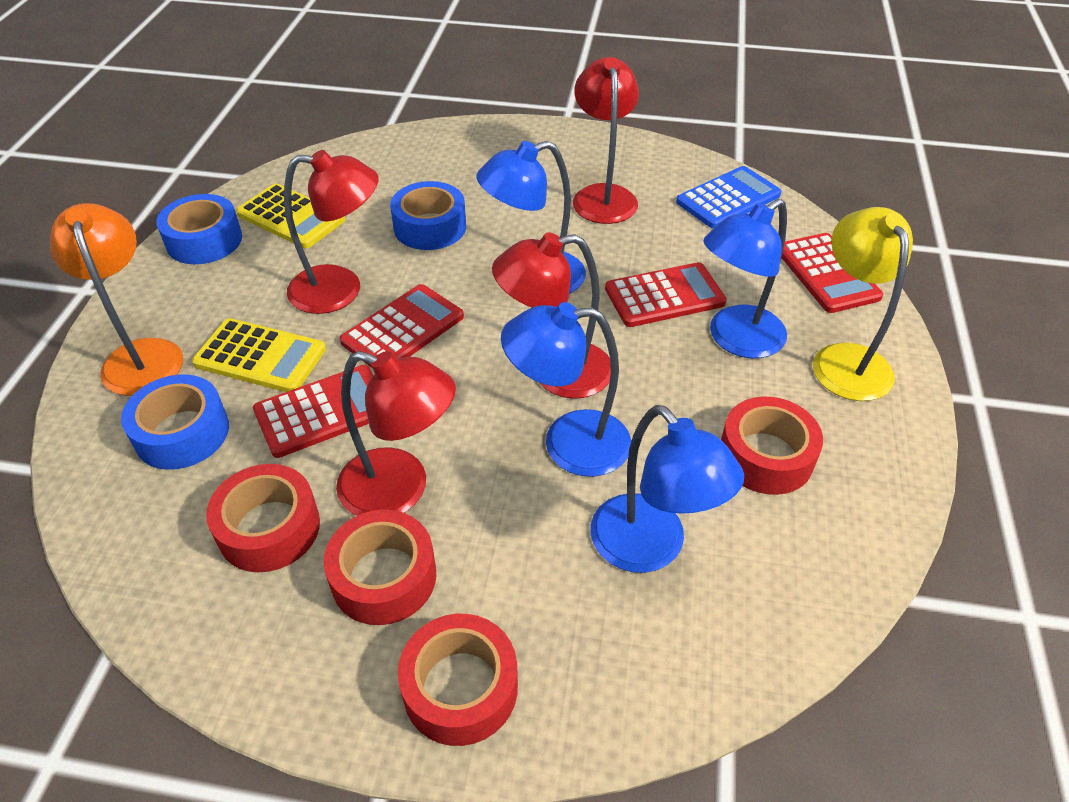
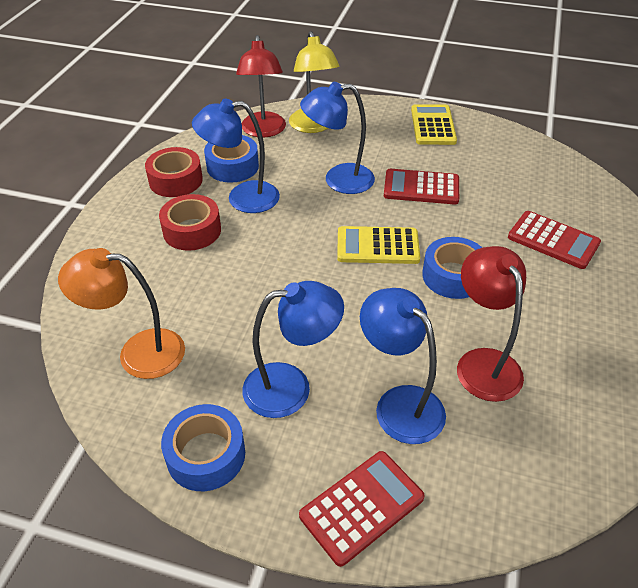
blue calculator: 1 -> 0
red calculator: 4 -> 3
red lamp: 4 -> 2
red tape: 4 -> 2

